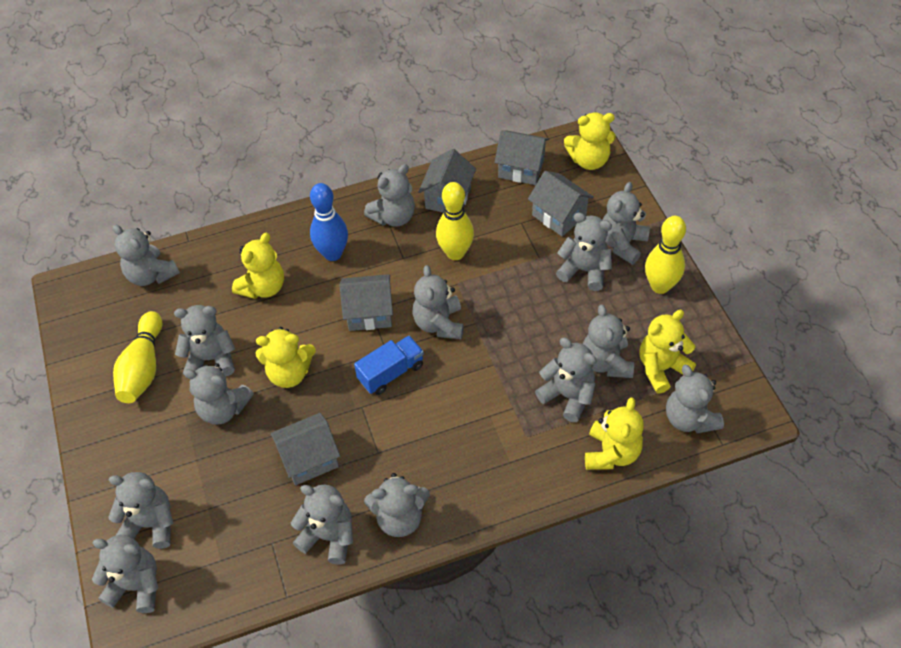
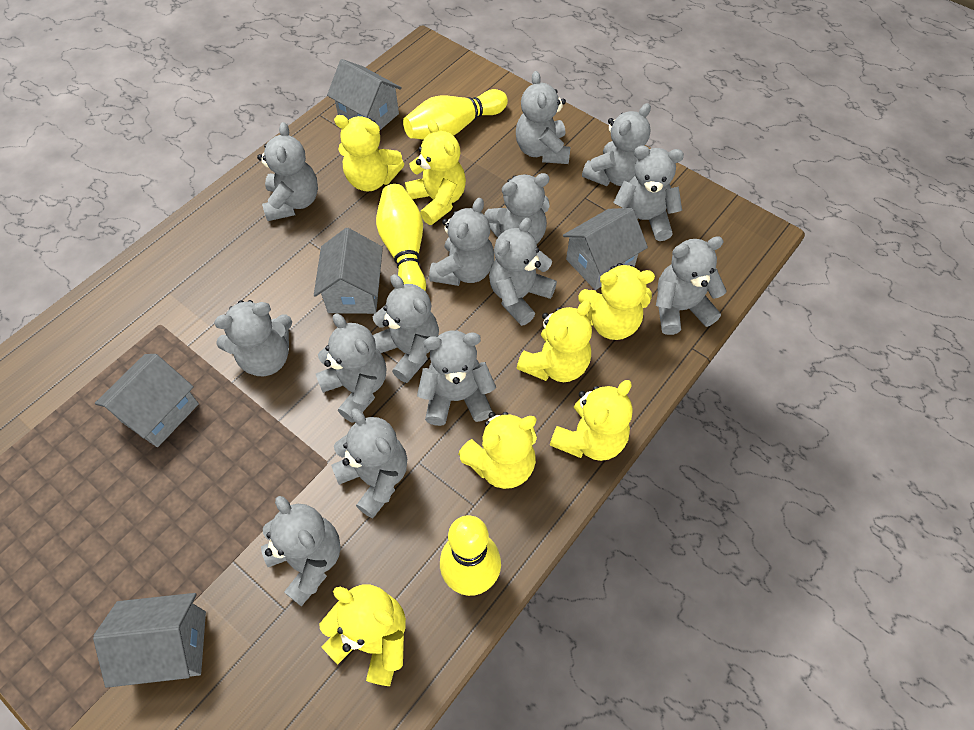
blue bowling pin: 1 -> 0
blue truck: 1 -> 0
yellow teddy bear: 5 -> 7

